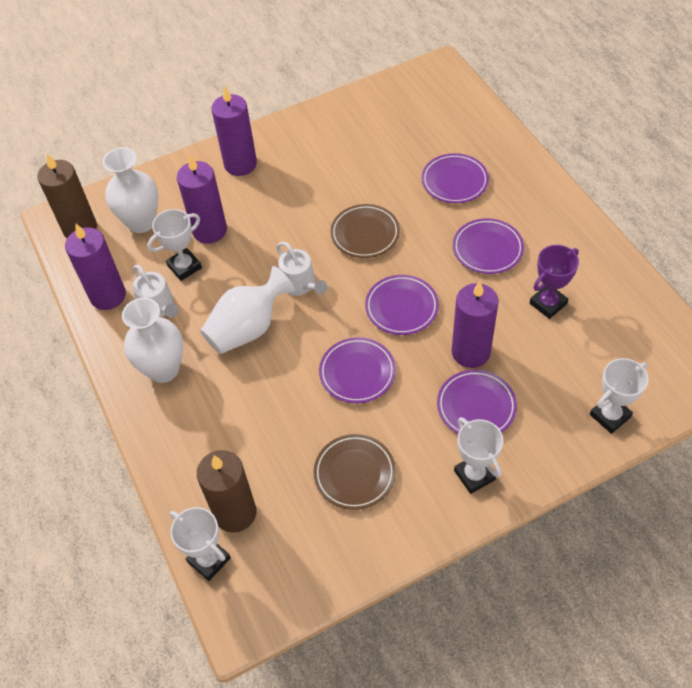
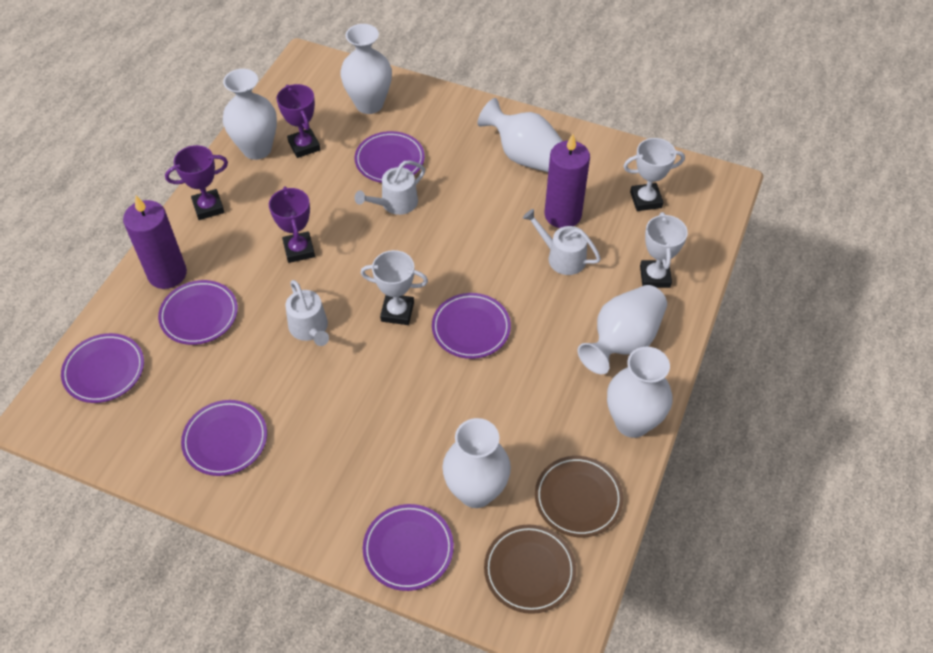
brown candle: 2 -> 0
purple candle: 4 -> 2
purple plate: 5 -> 6
purple trophy: 1 -> 3
white trophy: 4 -> 3
white vase: 3 -> 6
white watering can: 2 -> 3

